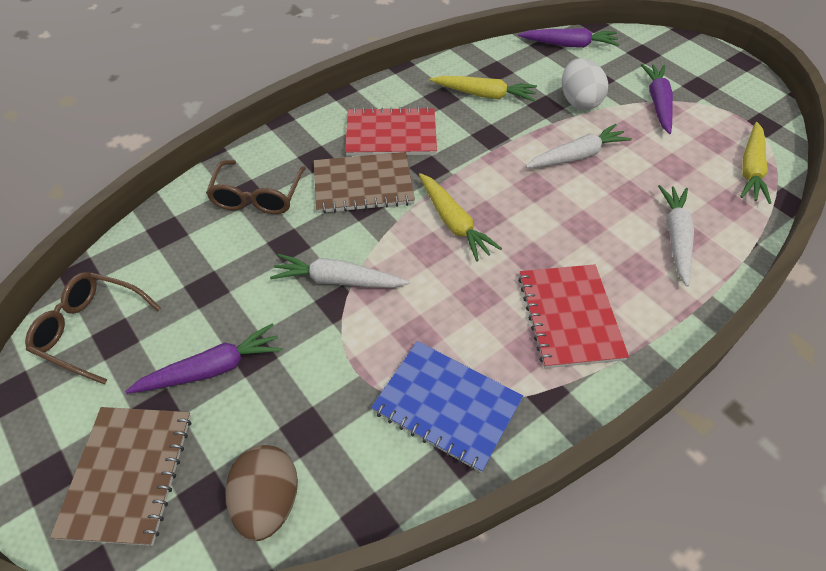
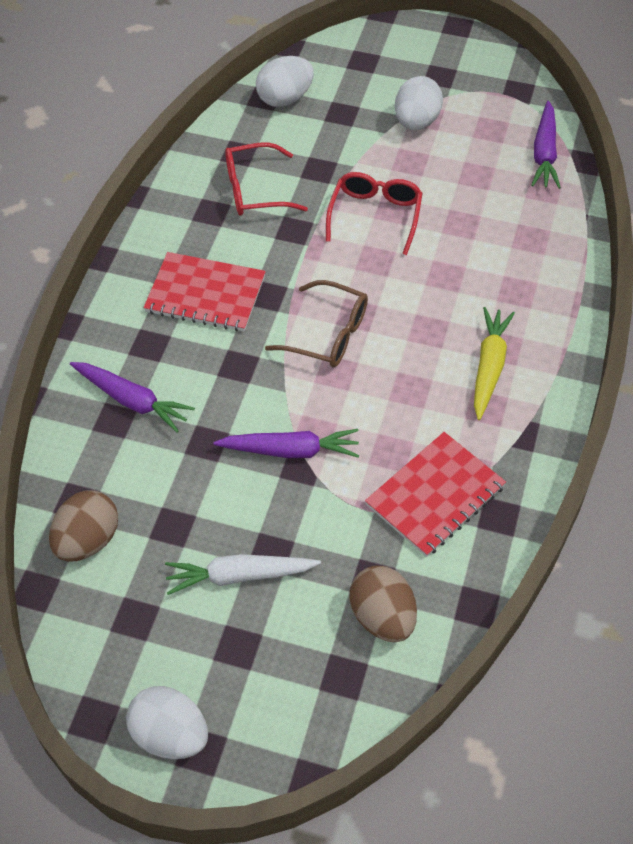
blue notebook: 1 -> 0
brown egg: 1 -> 2
brown glasses: 2 -> 1
brown notebook: 2 -> 0
red glasses: 0 -> 2
white carrot: 3 -> 1
white egg: 1 -> 3
yellow carrot: 3 -> 1

